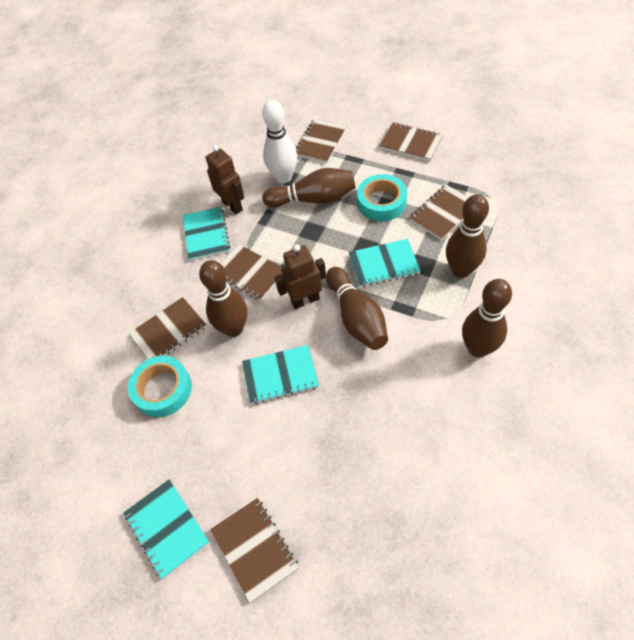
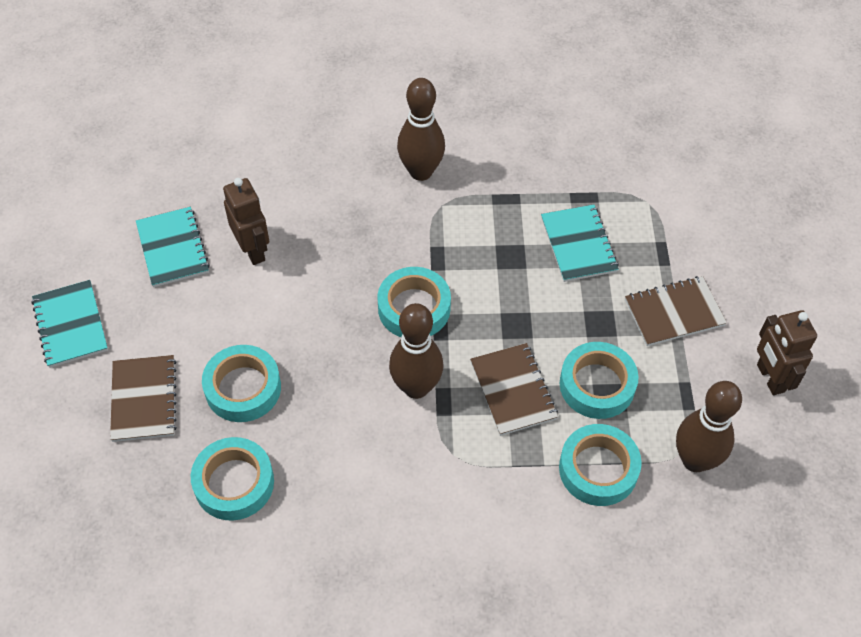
brown bowling pin: 5 -> 3
brown notebook: 6 -> 3
turquoise notebook: 4 -> 3
turquoise tape: 2 -> 5
white bowling pin: 1 -> 0

